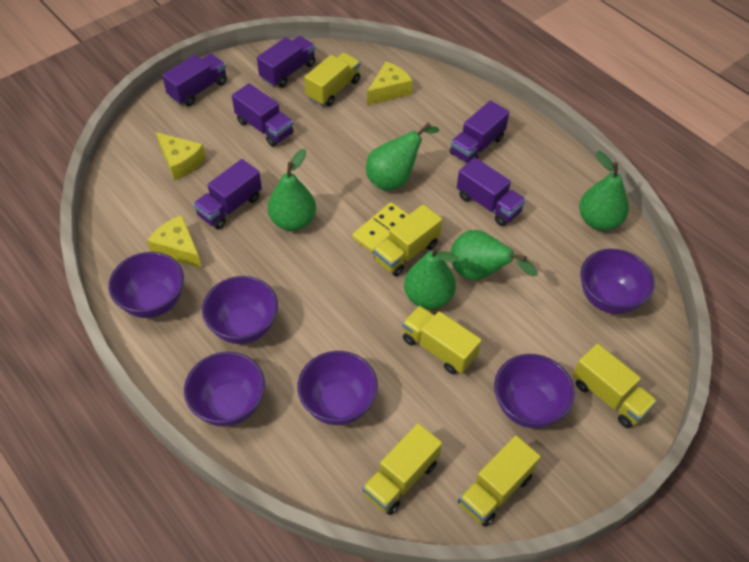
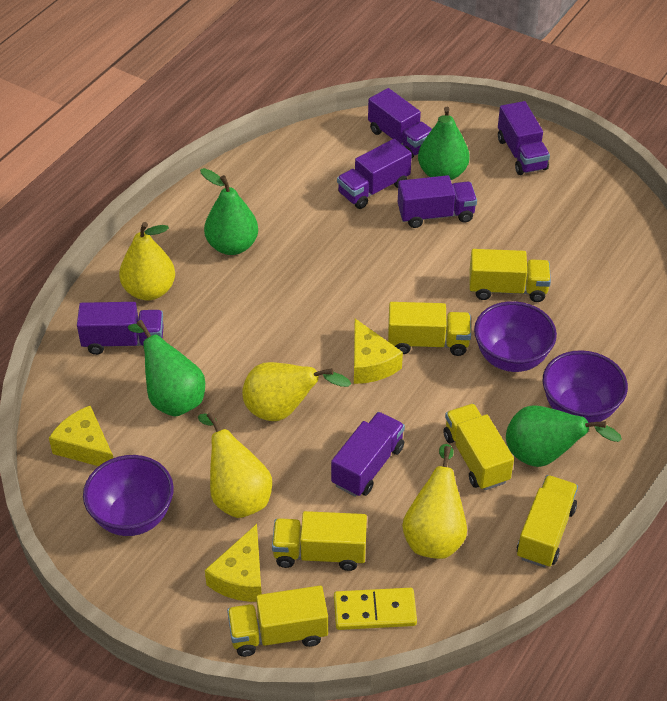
green pear: 5 -> 4
purple bowl: 6 -> 3
yellow pear: 0 -> 4

